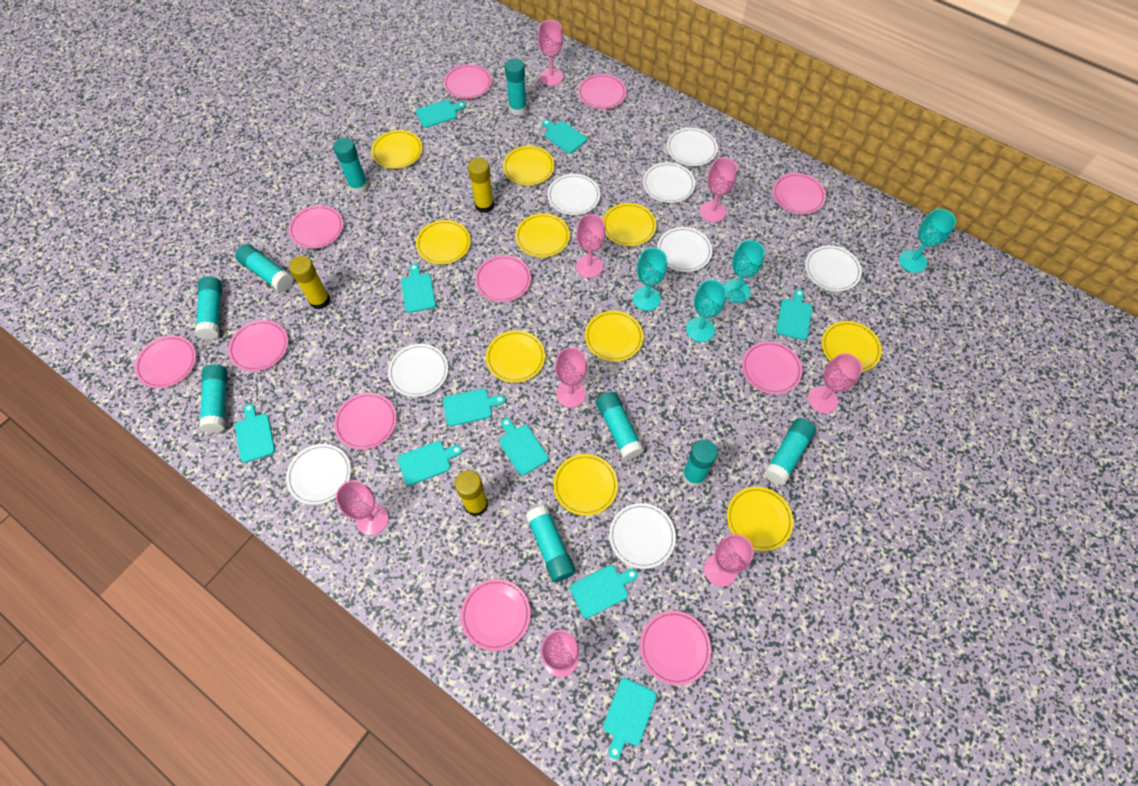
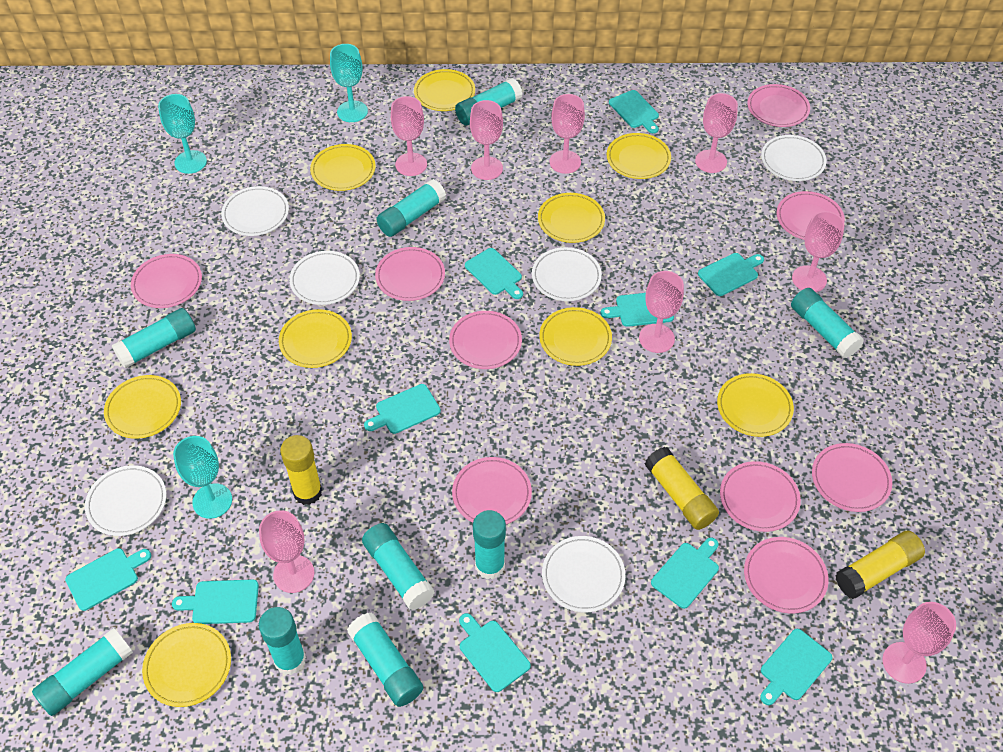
pink plate: 11 -> 9
turquoise goblet: 4 -> 3
white plate: 8 -> 6
yellow plate: 10 -> 9

